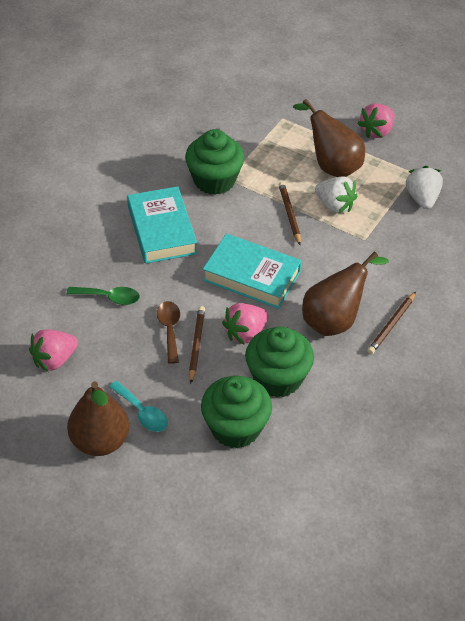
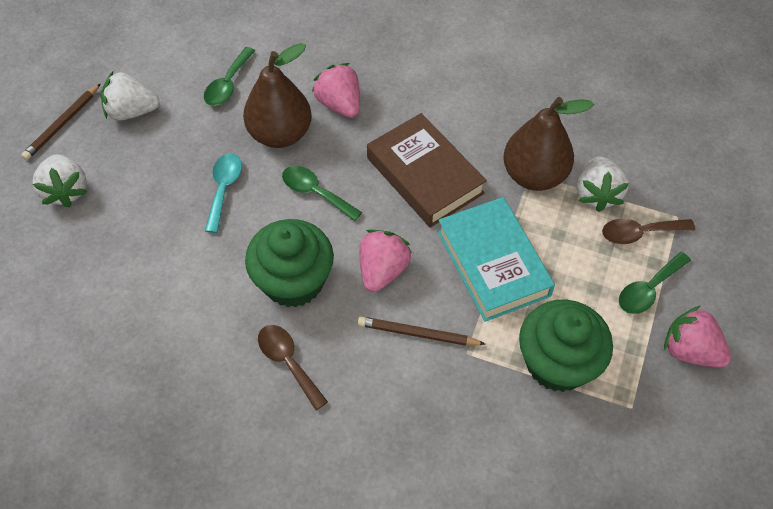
brown book: 0 -> 1
brown pear: 3 -> 2
brown pencil: 3 -> 2
brown spoon: 1 -> 2
green cupcake: 3 -> 2
green spoon: 1 -> 3
turquoise book: 2 -> 1
white strawberry: 2 -> 3

